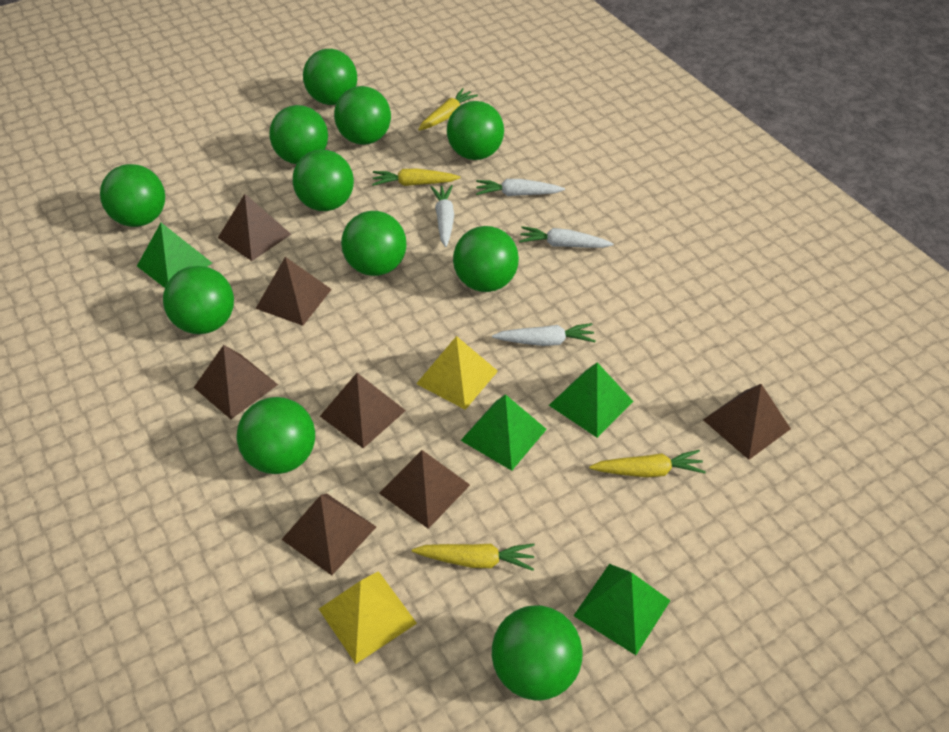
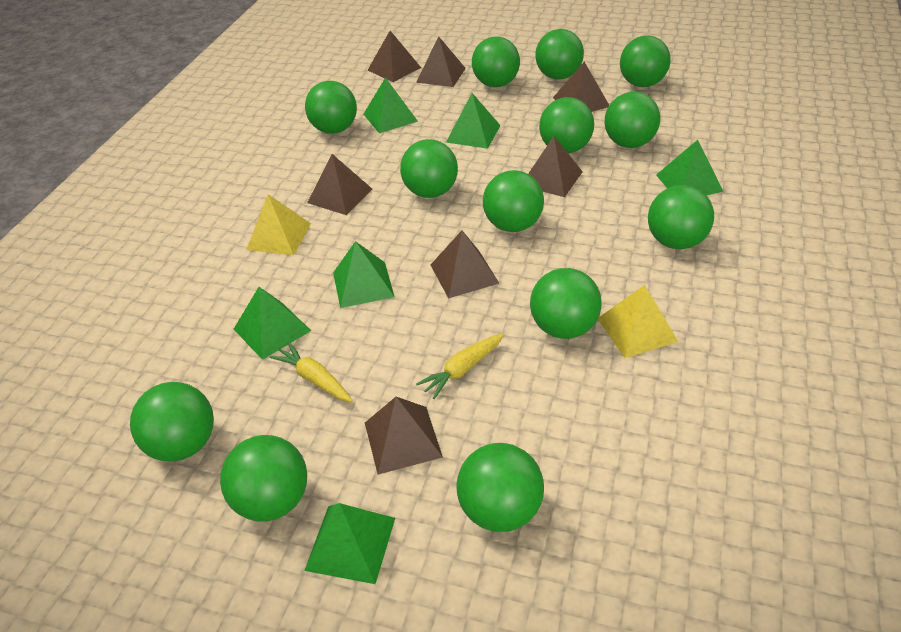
green ball: 11 -> 13
green pyramid: 4 -> 6
white carrot: 4 -> 0
yellow carrot: 4 -> 2

